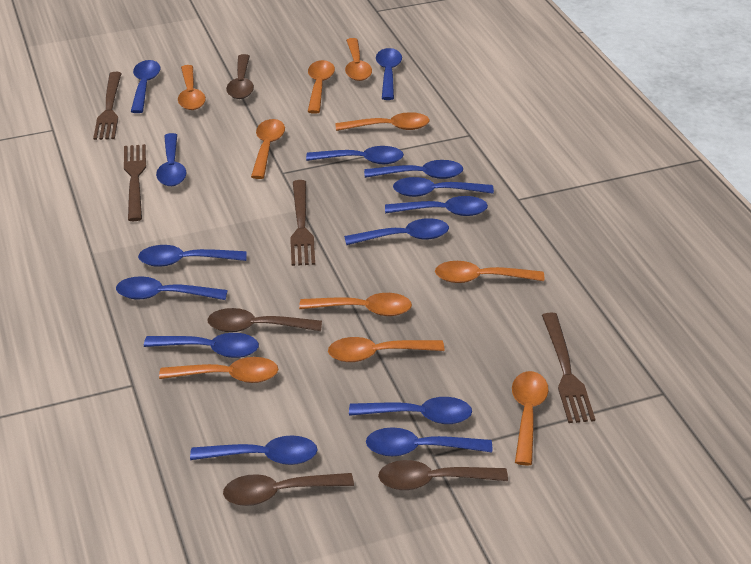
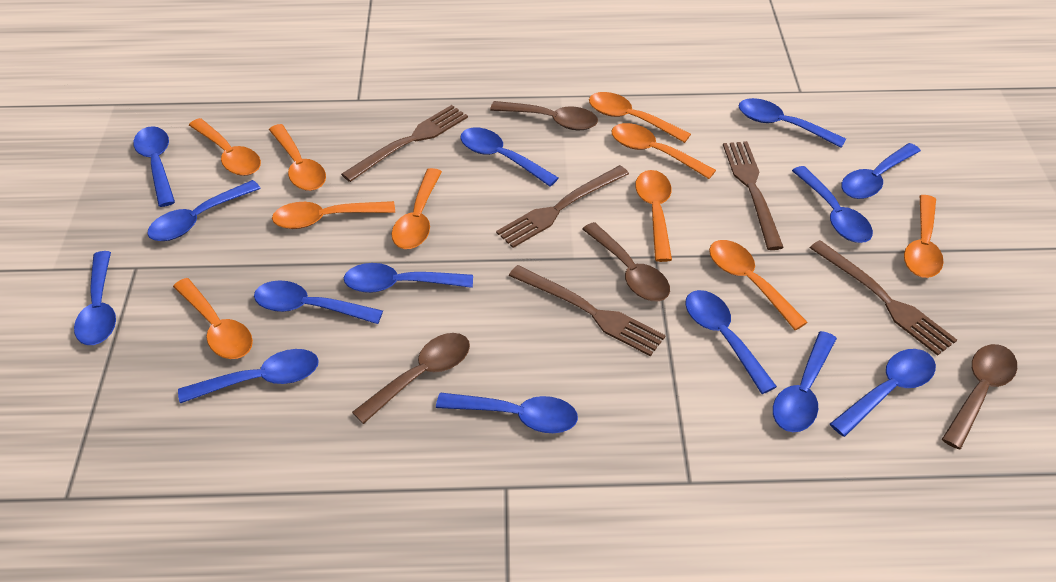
brown fork: 4 -> 5

